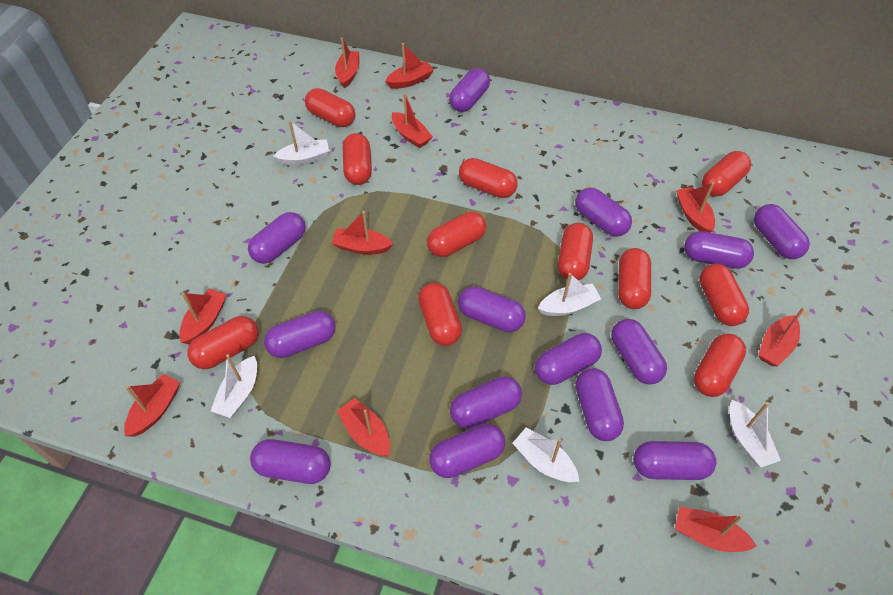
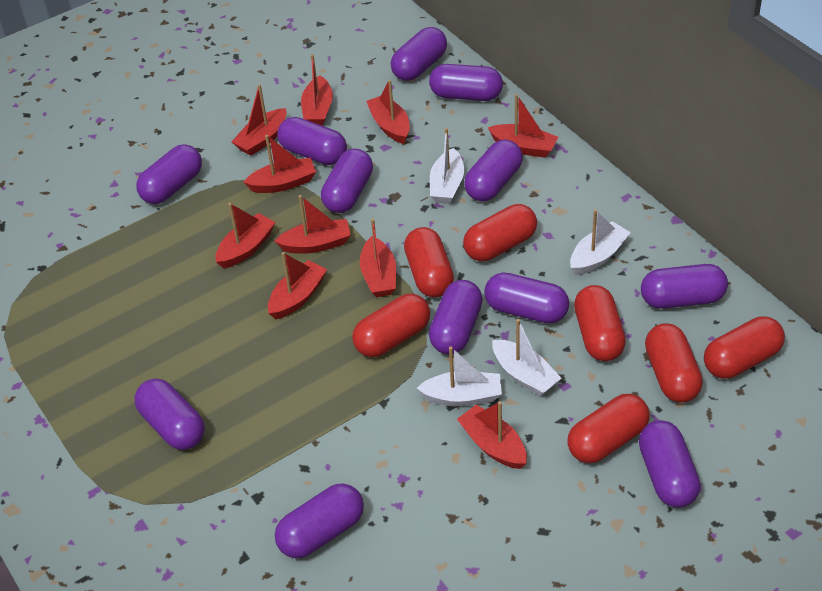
purple capsule: 14 -> 12
red capsule: 11 -> 7
white boat: 5 -> 4

